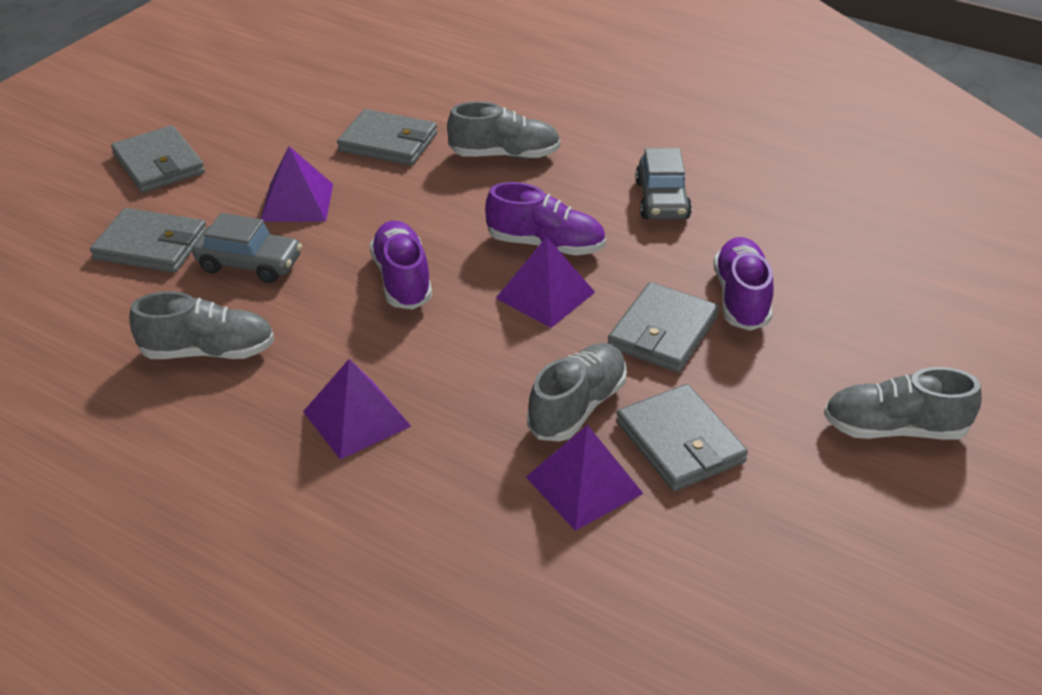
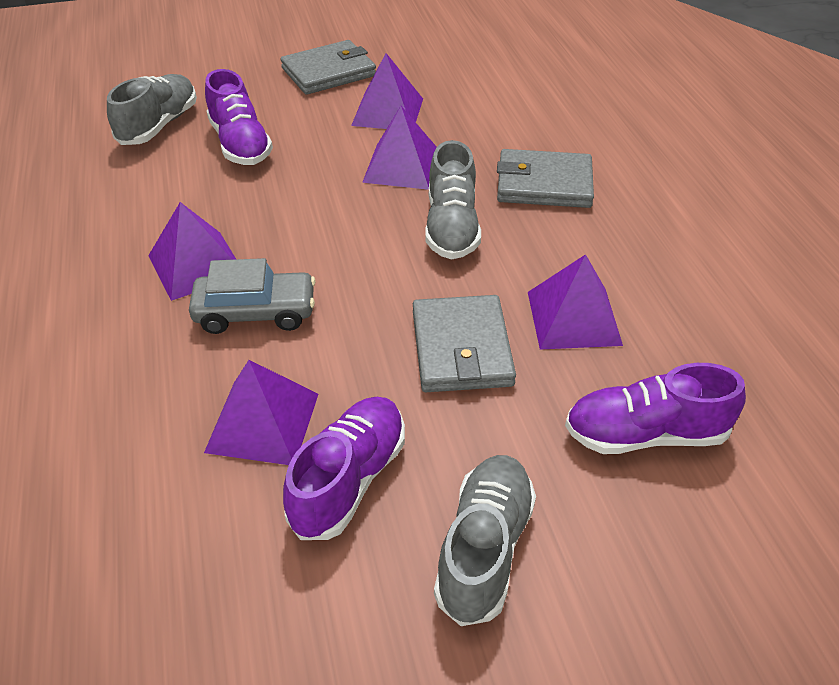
grey car: 2 -> 1
grey shoe: 4 -> 3
grey wallet: 5 -> 3
purple pyramid: 4 -> 5

